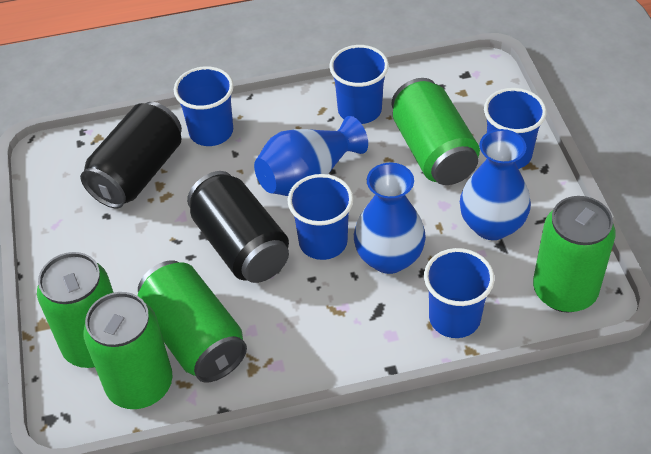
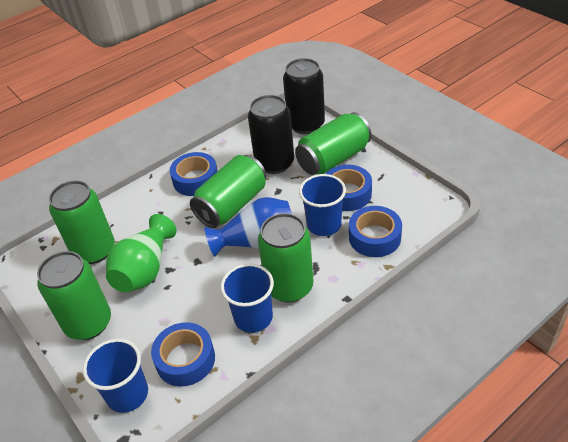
blue cup: 5 -> 3
blue tape: 0 -> 4
blue vase: 3 -> 1
green vase: 0 -> 1

